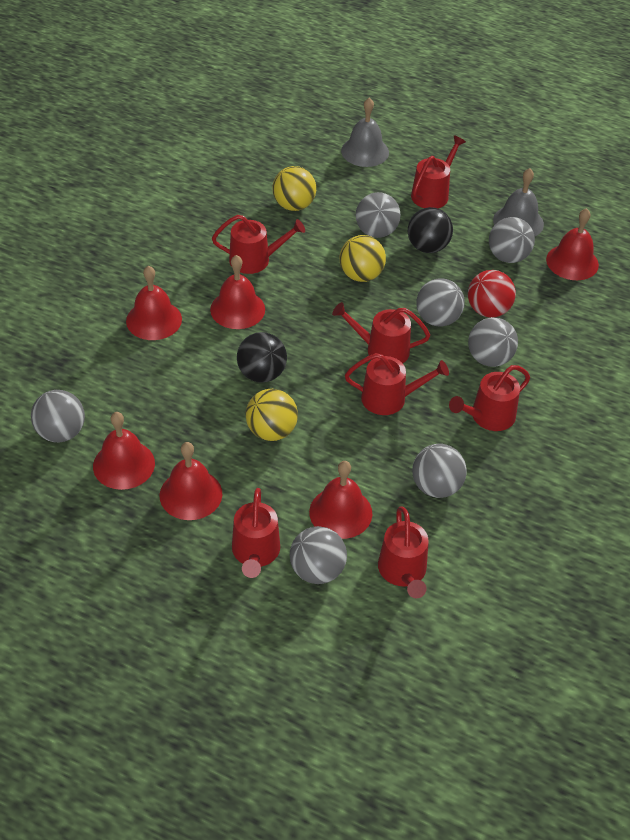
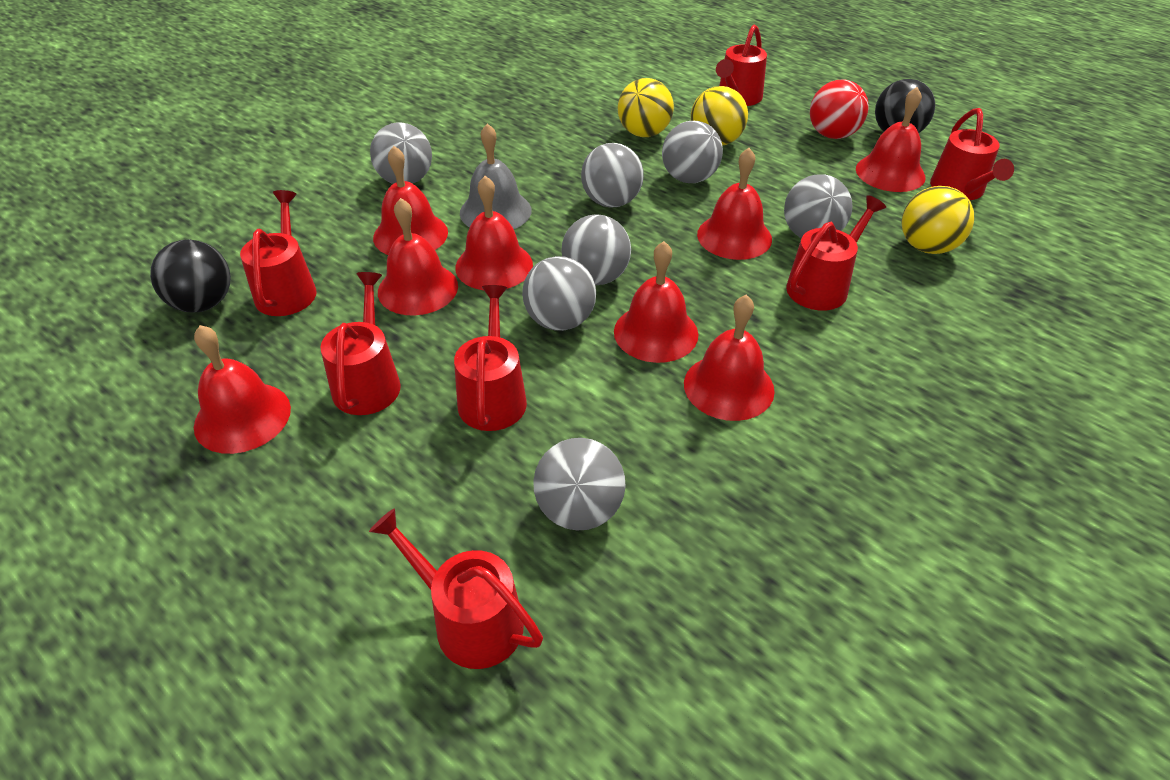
grey bell: 2 -> 1
red bell: 6 -> 8

